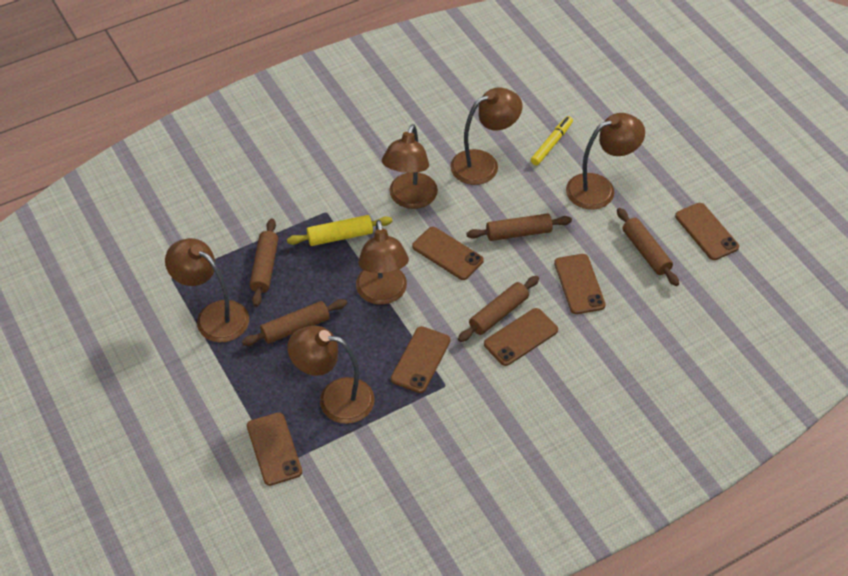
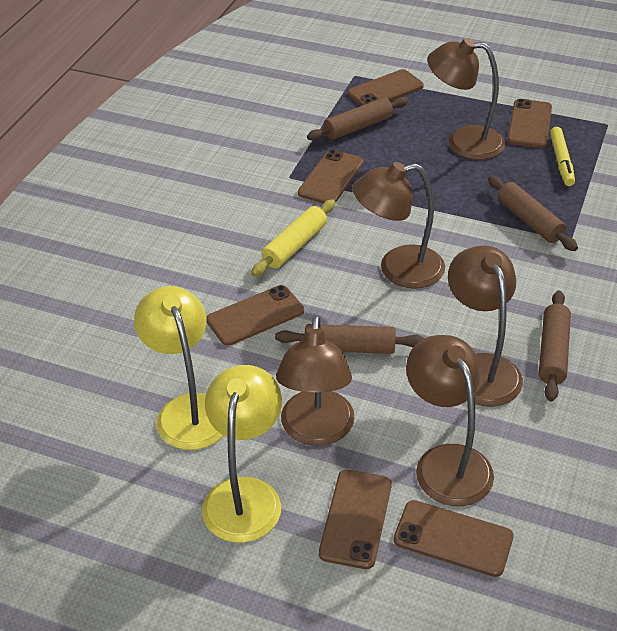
brown lamp: 6 -> 5
brown rolling pin: 5 -> 4
yellow lamp: 0 -> 2

